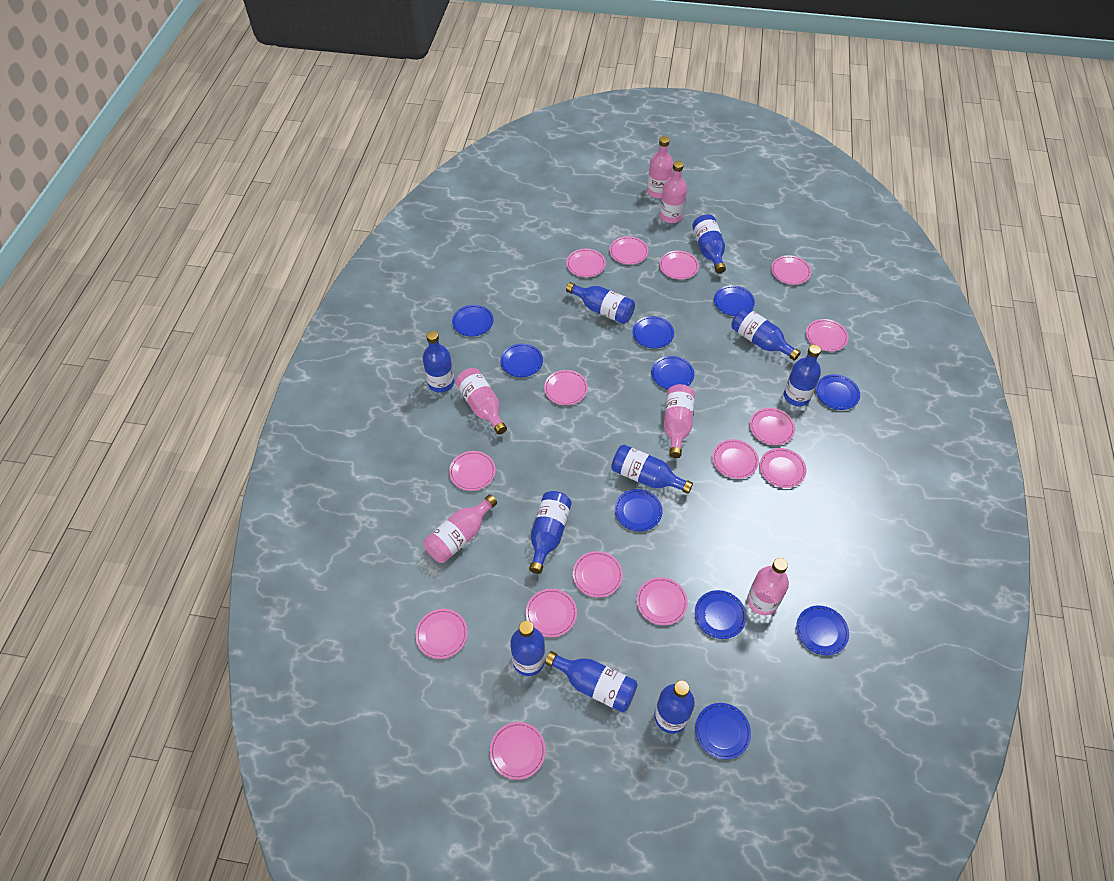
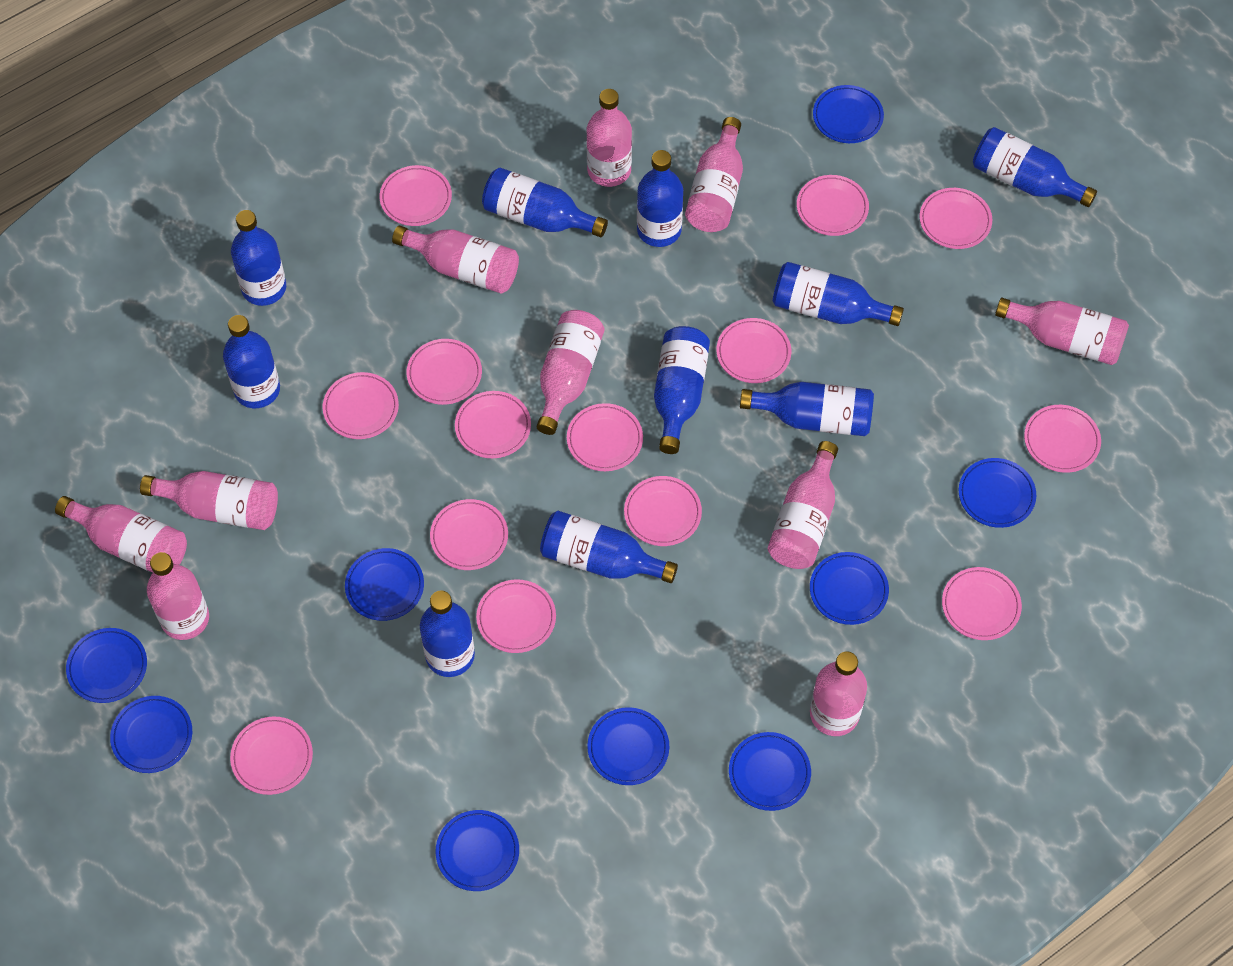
blue plate: 10 -> 9
pink bottle: 6 -> 10
pink plate: 15 -> 14

